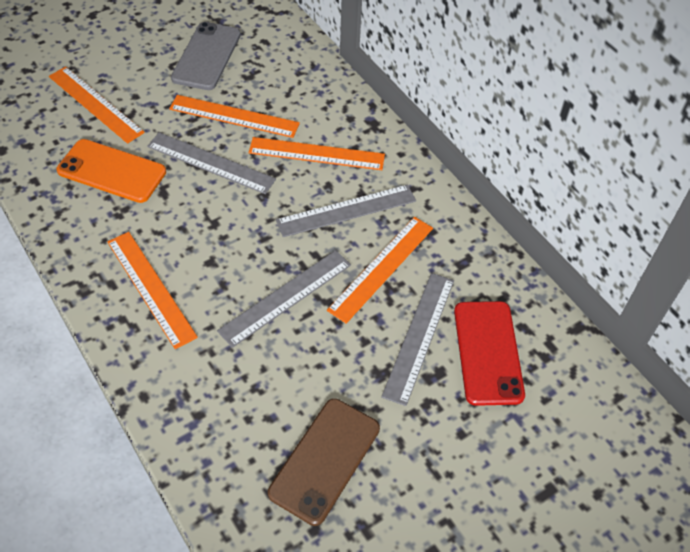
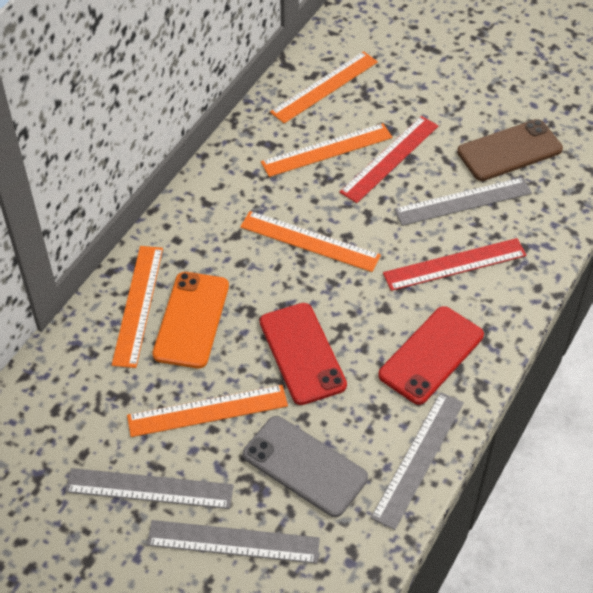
red phone: 1 -> 2
red ruler: 0 -> 2

